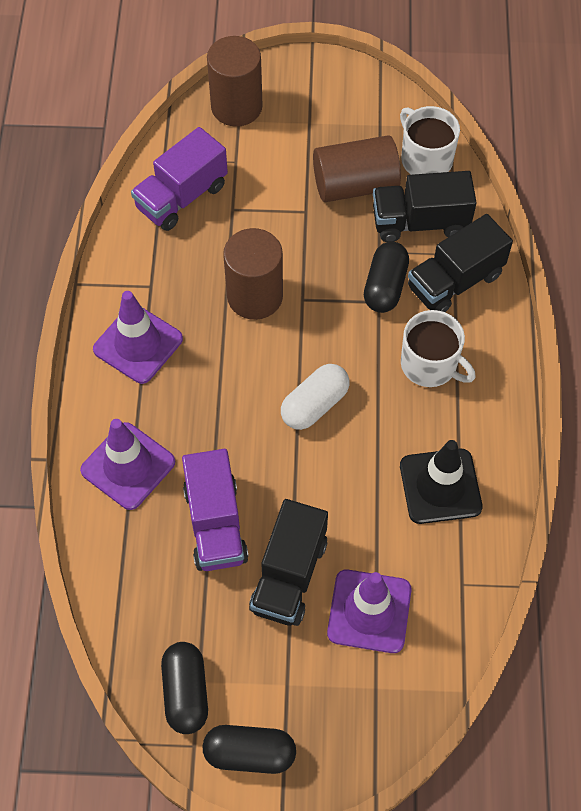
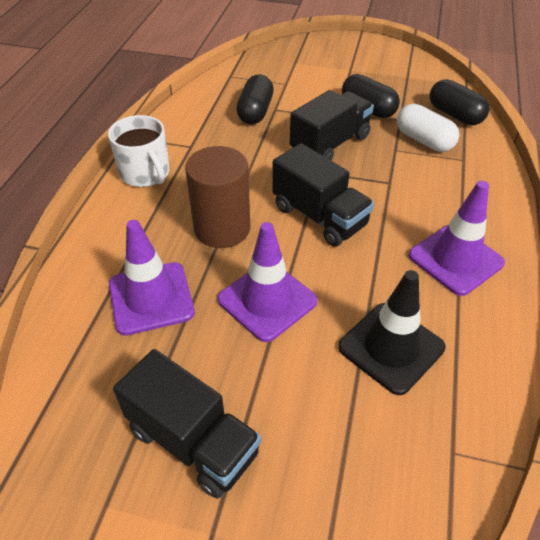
brown cylinder: 3 -> 1
purple truck: 2 -> 0
white mug: 2 -> 1

